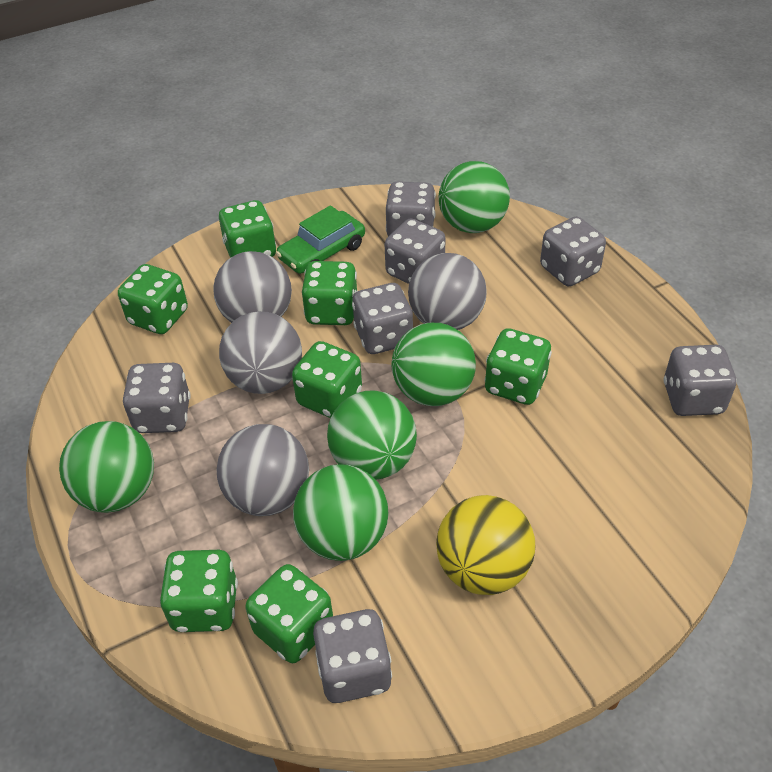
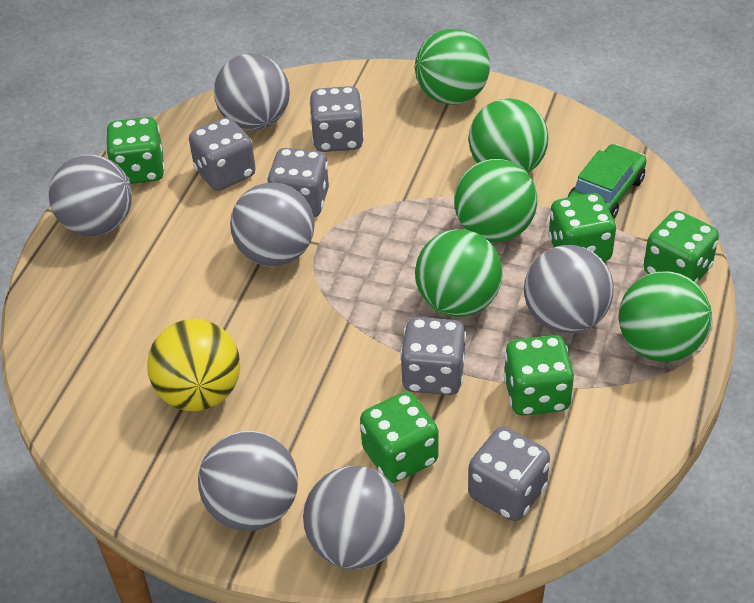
green dice: 7 -> 5
grey ball: 4 -> 6
grey dice: 7 -> 5

